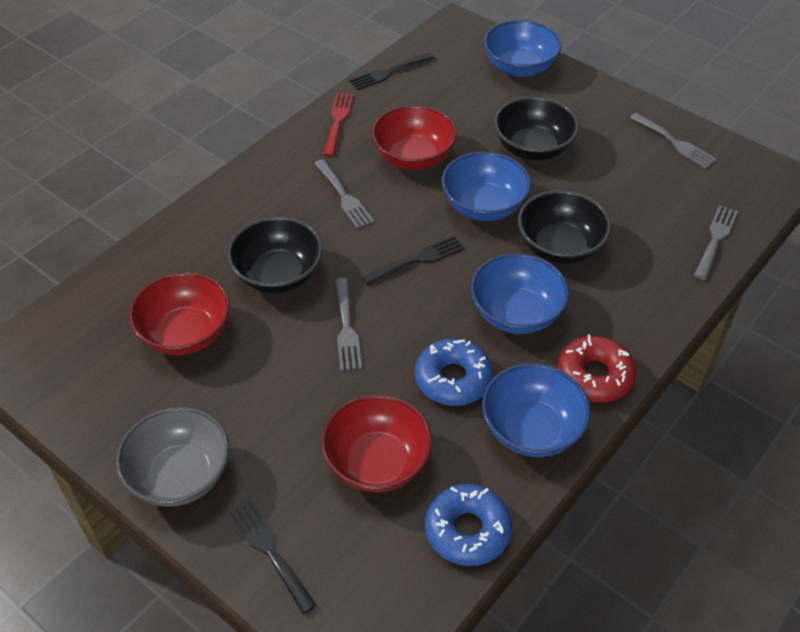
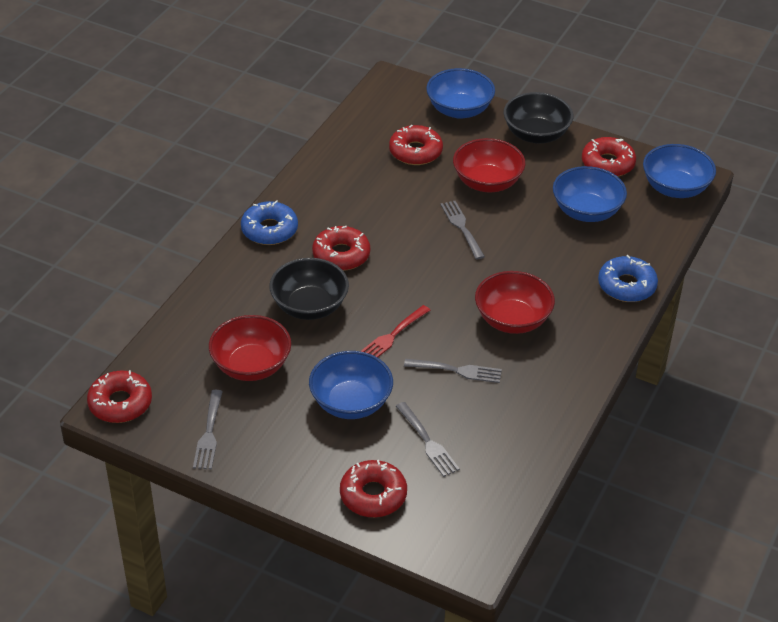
black bowl: 3 -> 2
black fork: 3 -> 0
grey bowl: 1 -> 0
red donut: 1 -> 5

